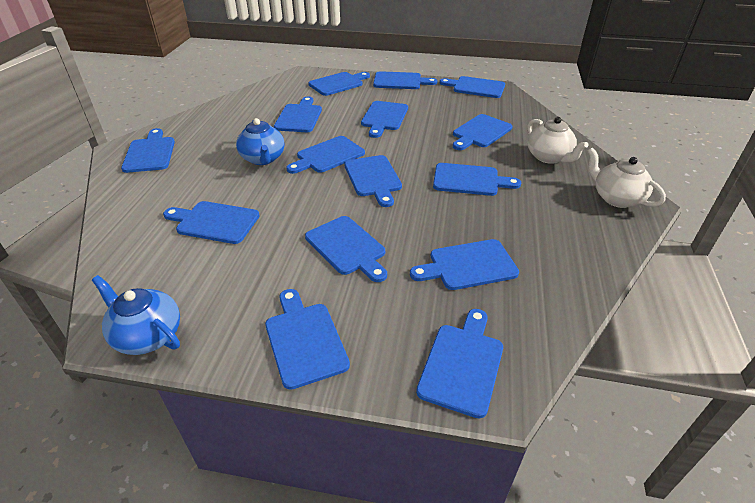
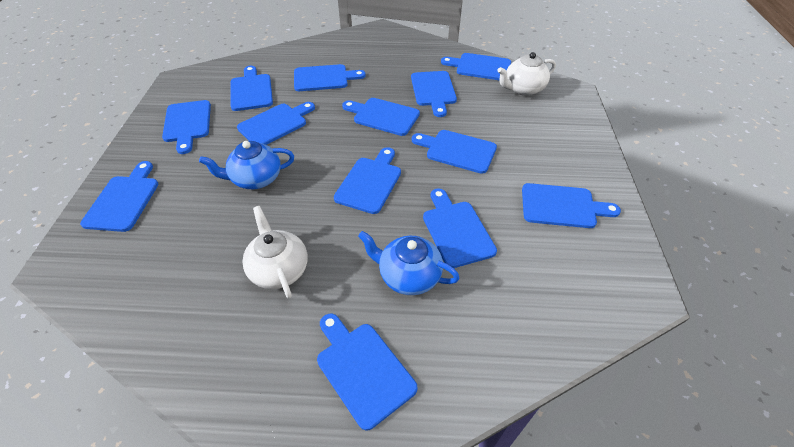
blue cutting board: 15 -> 13

